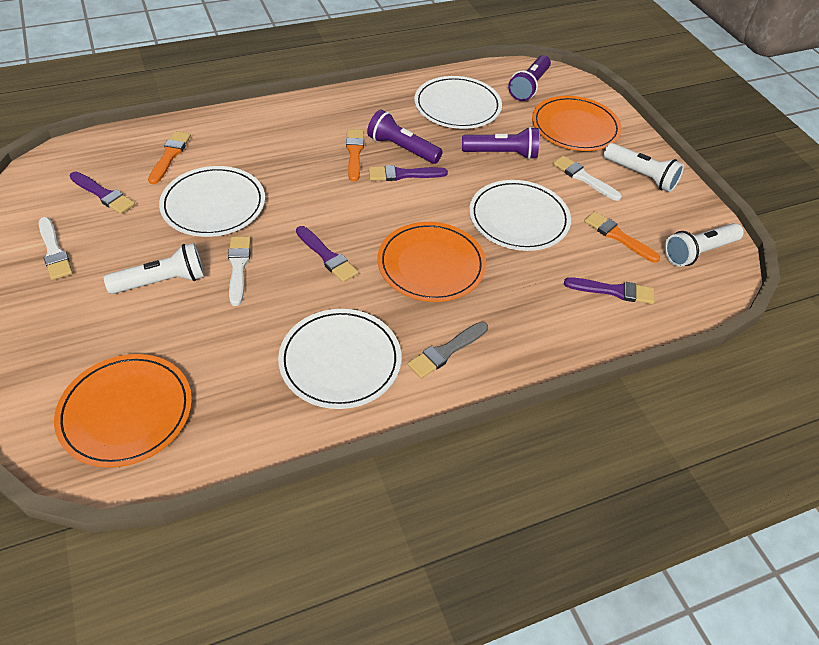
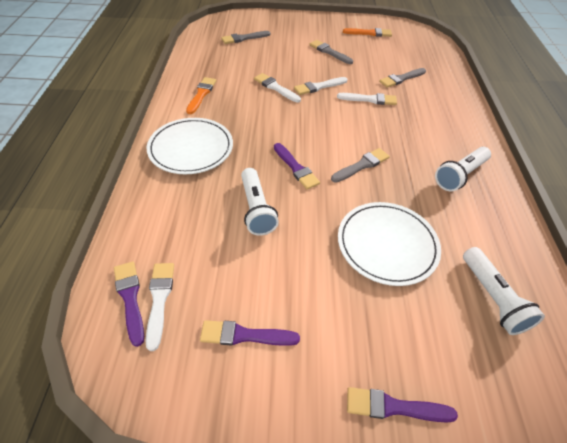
grey brush: 1 -> 4
orange brush: 3 -> 2
orange plate: 3 -> 0
purple flashlight: 3 -> 0
white brush: 3 -> 4
white plate: 4 -> 2

